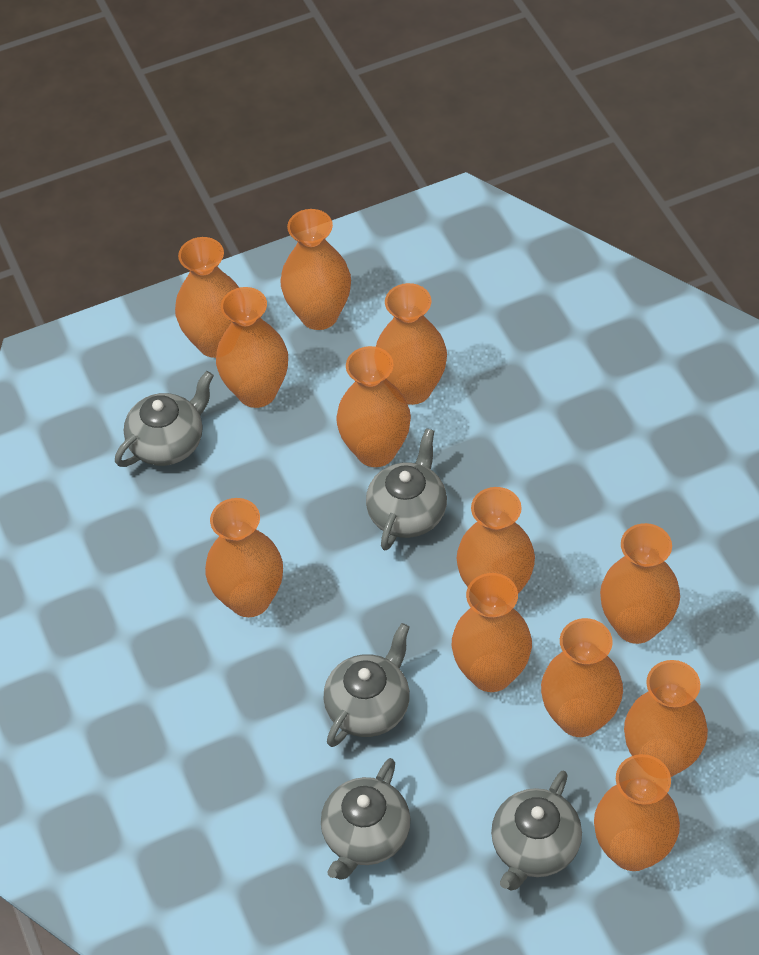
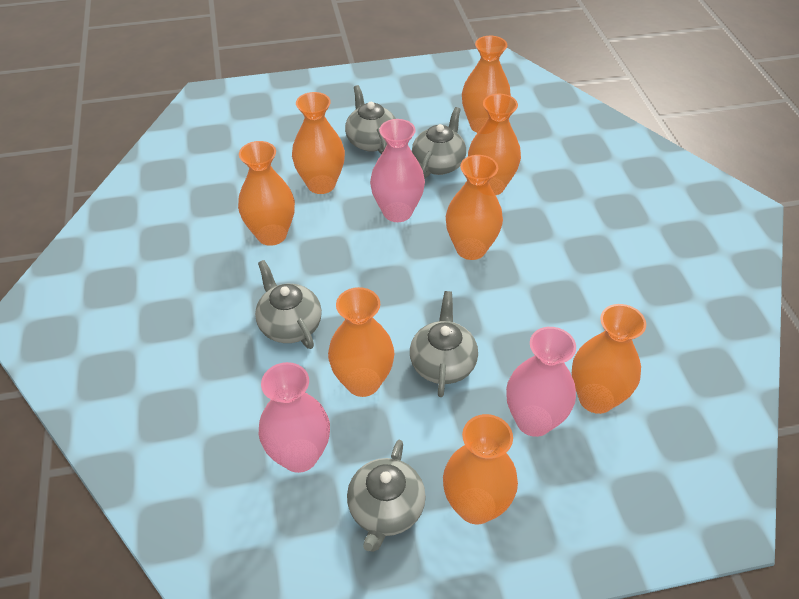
orange vase: 12 -> 8
pink vase: 0 -> 3

